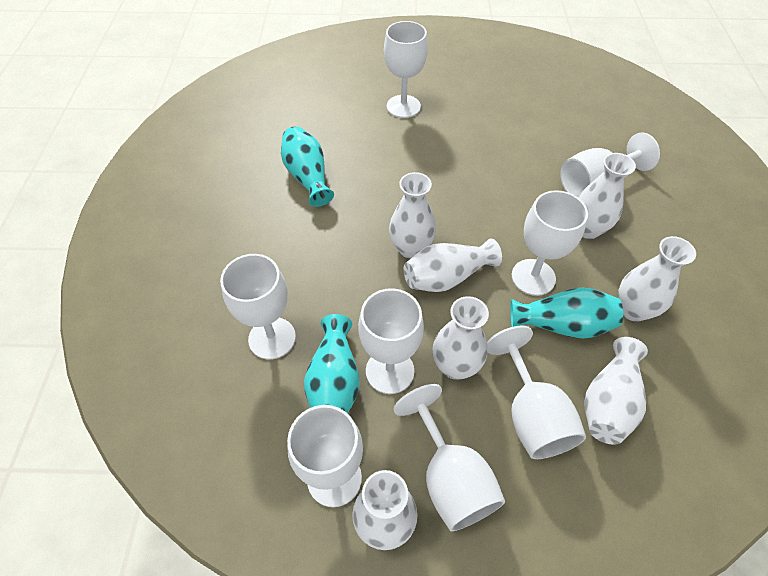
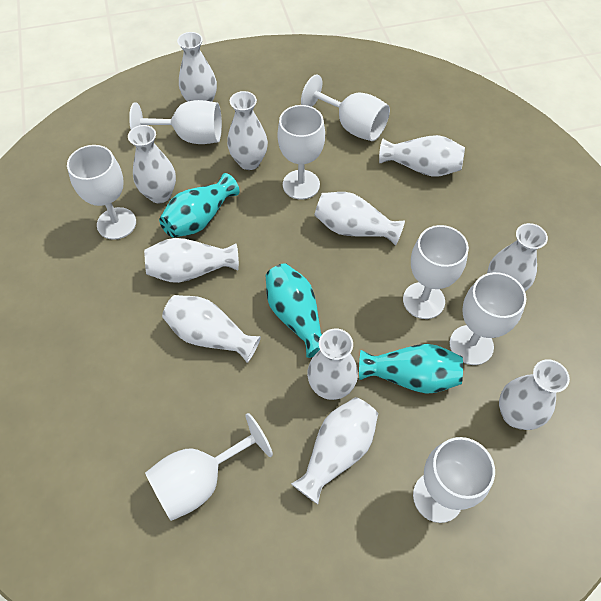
white vase: 7 -> 11

